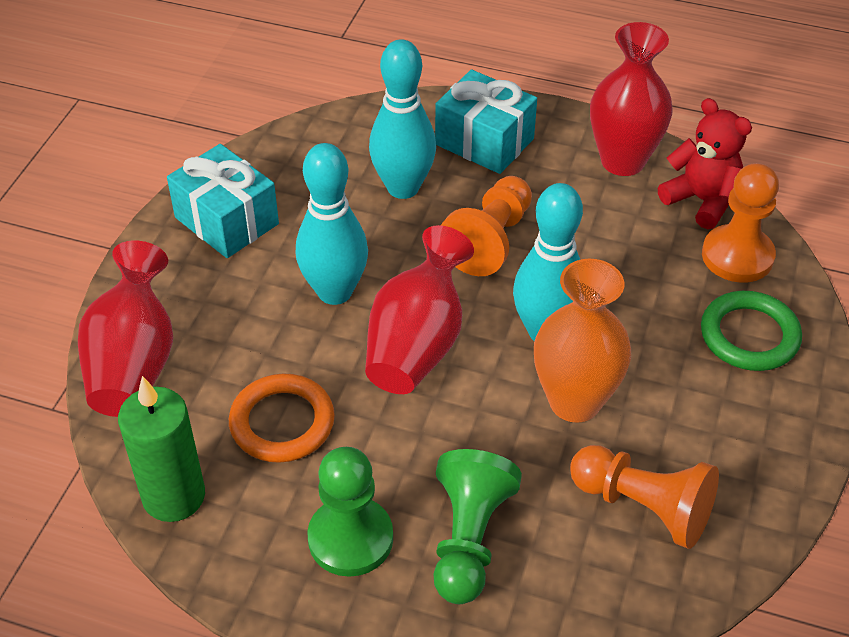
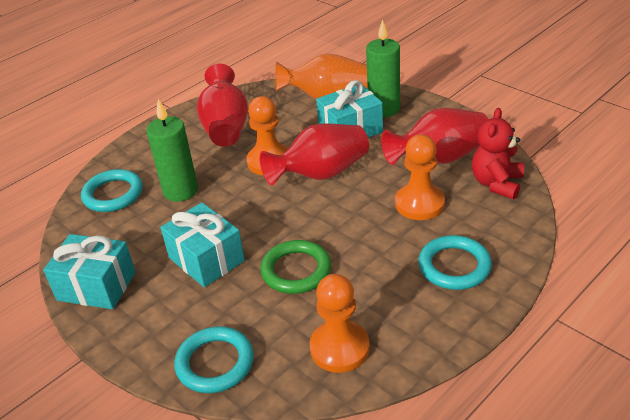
green candle: 1 -> 2
green pawn: 2 -> 0
orange ring: 1 -> 0
turquoise bowling pin: 3 -> 0
turquoise gift: 2 -> 3
turquoise ring: 0 -> 3

